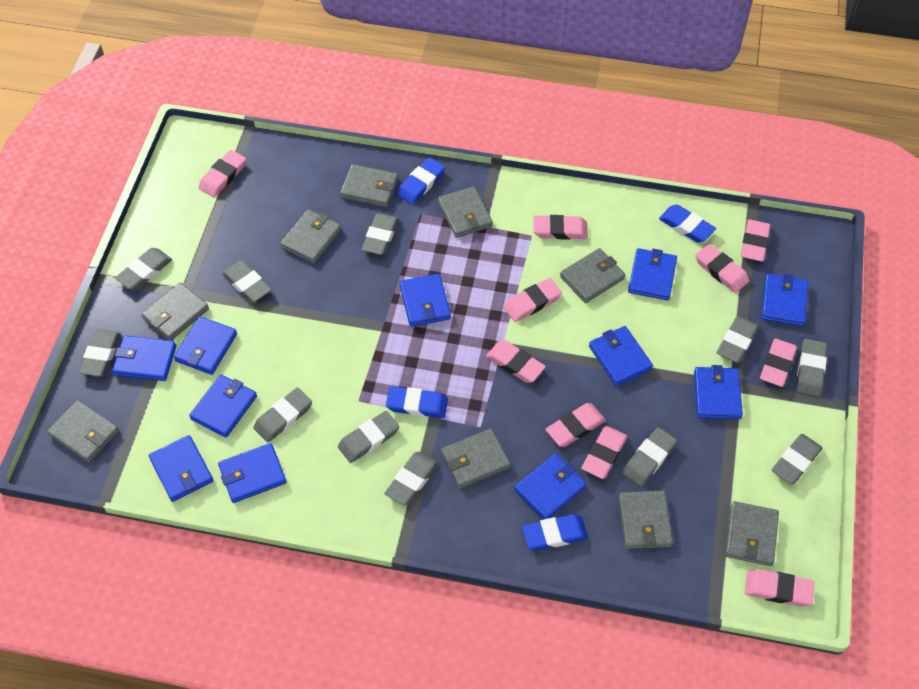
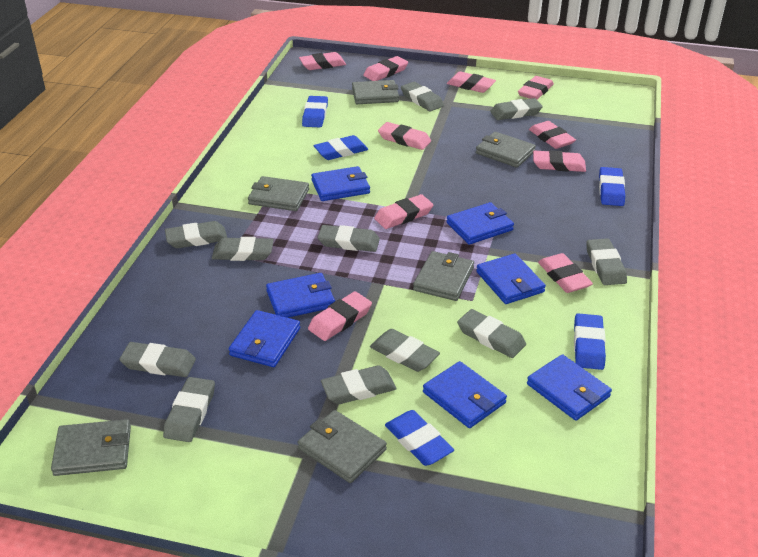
blue eraser: 4 -> 5
blue wallet: 11 -> 7
grey wallet: 9 -> 6

